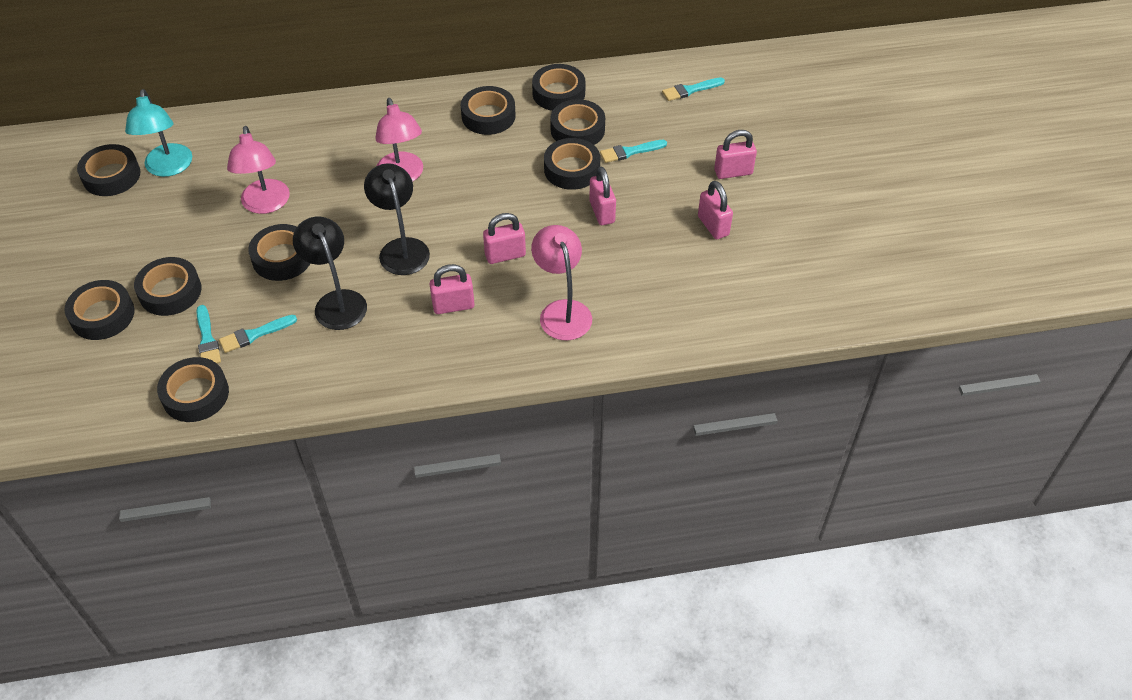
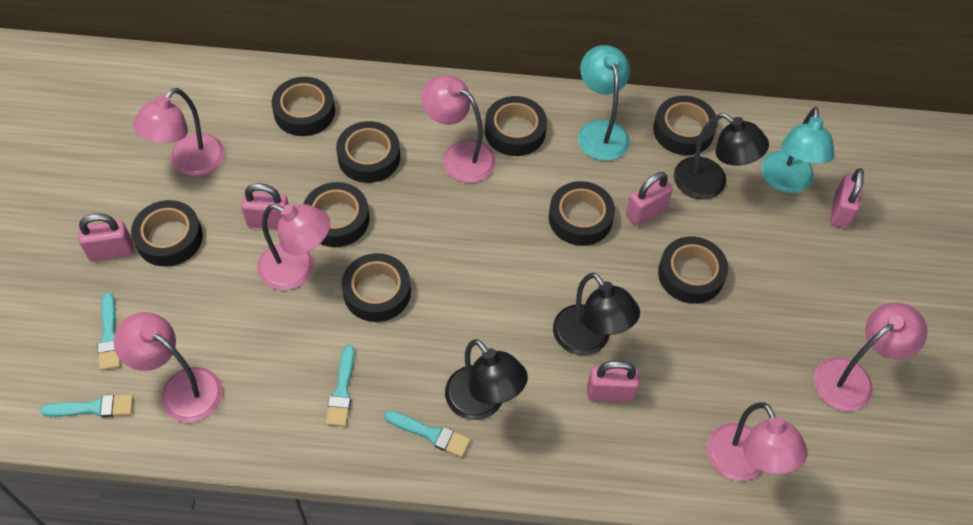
black lamp: 2 -> 3
pink lamp: 3 -> 6
turquoise lamp: 1 -> 2

